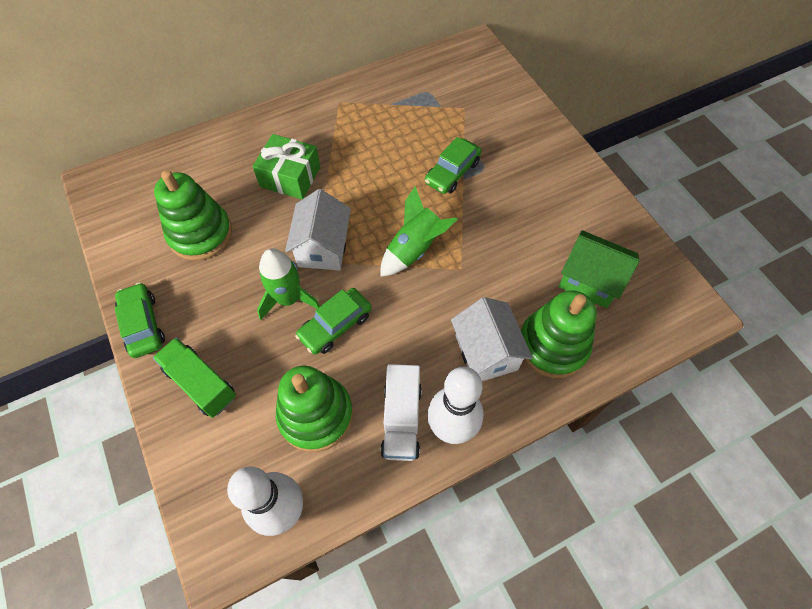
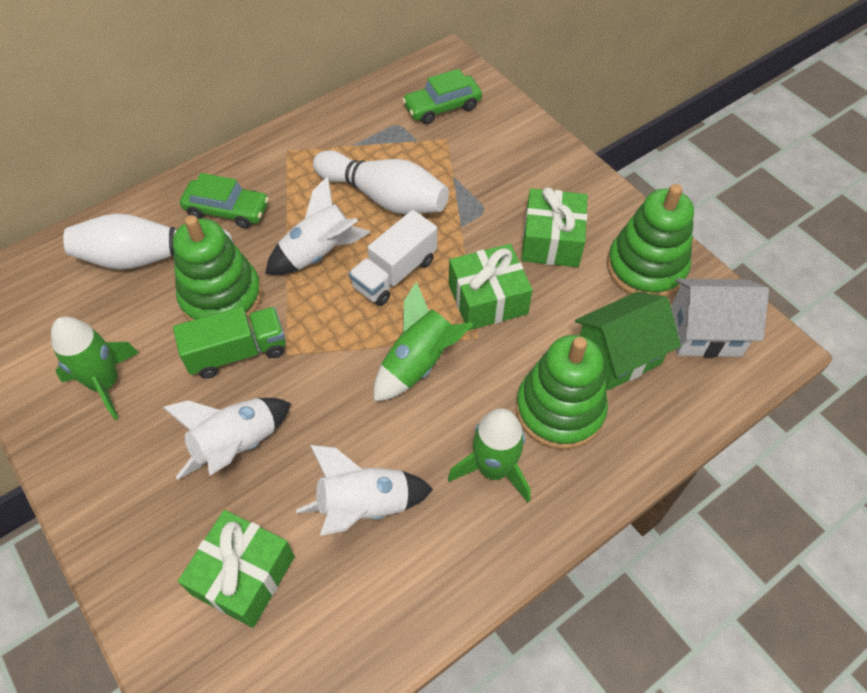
green car: 3 -> 2
green gift: 1 -> 3
green rocket: 2 -> 3
white house: 2 -> 1
white rocket: 0 -> 3

